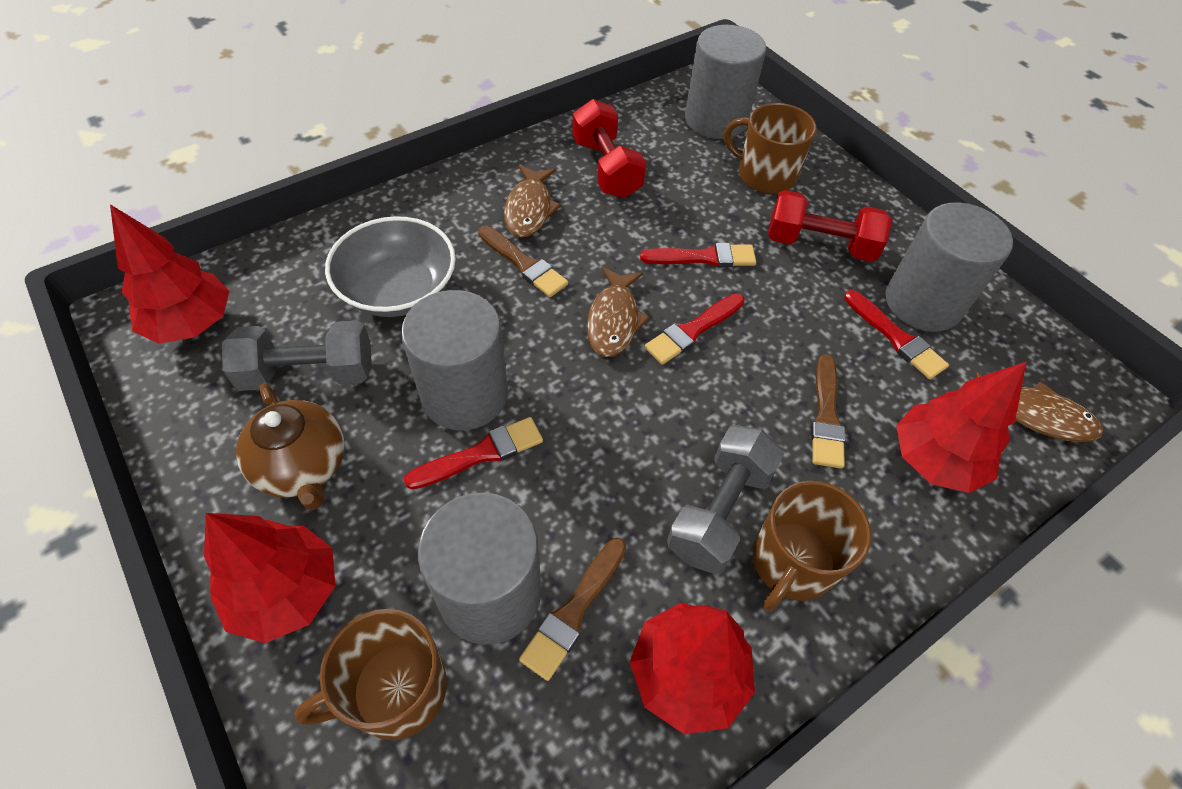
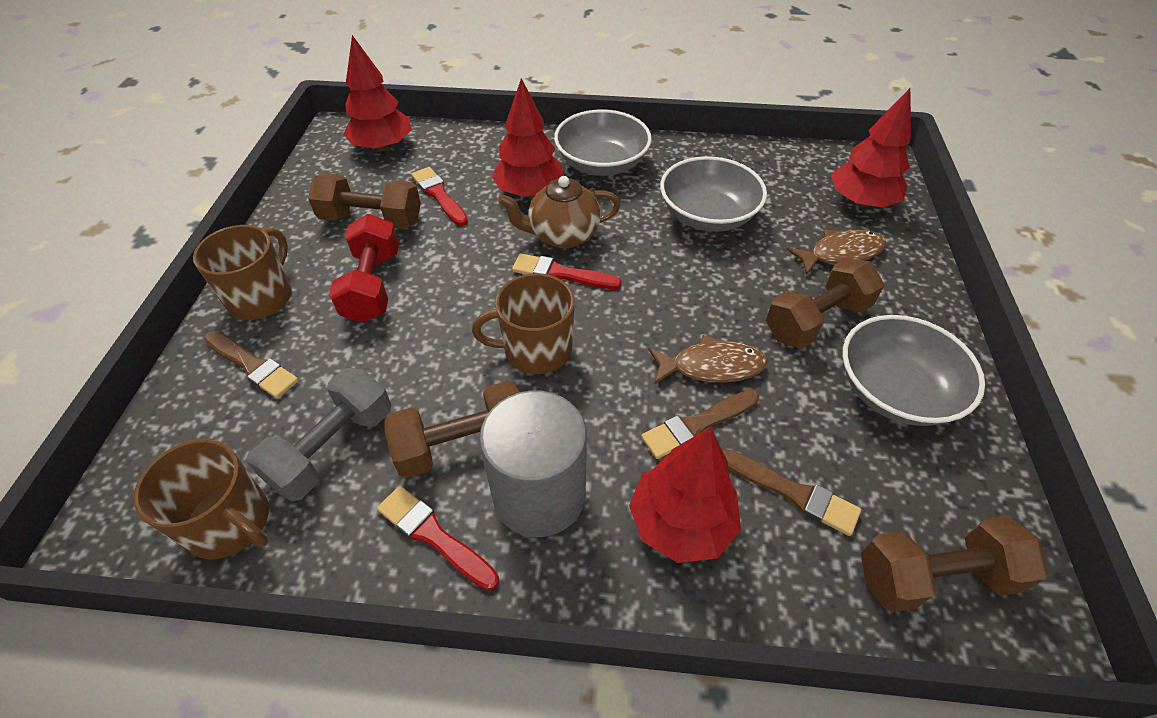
brown dumbbell: 0 -> 4
brown fish: 3 -> 2
grey bowl: 1 -> 3
grey cylinder: 4 -> 1
grey dumbbell: 2 -> 1
red brush: 4 -> 3
red dumbbell: 2 -> 1

